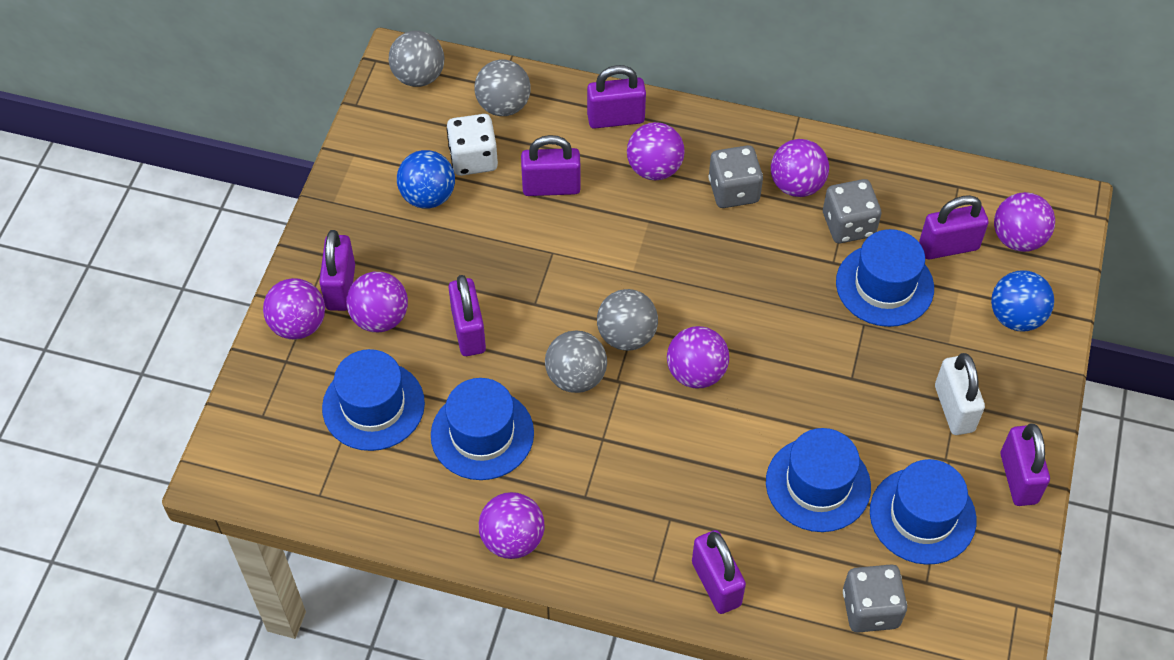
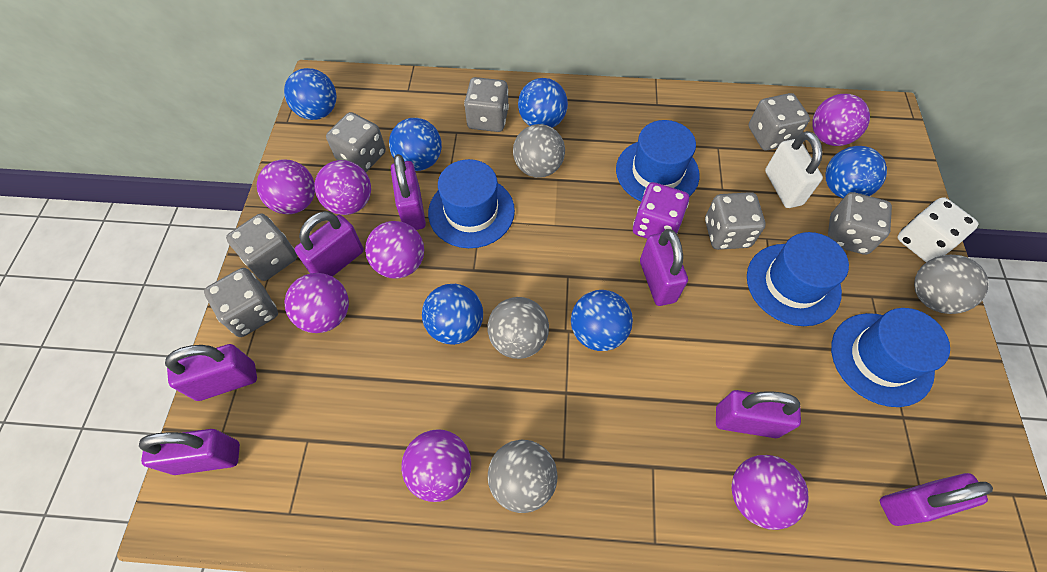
blue ball: 2 -> 6
blue hat: 5 -> 4
grey dice: 3 -> 7
purple dice: 0 -> 1

